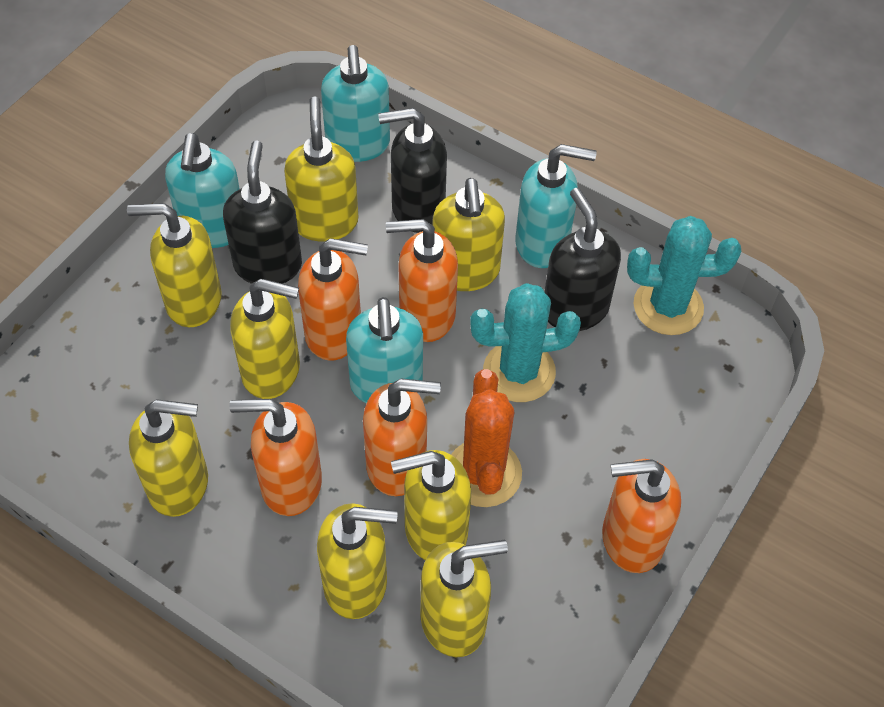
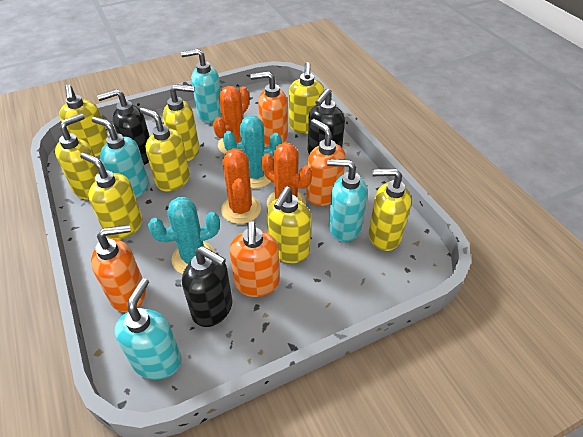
orange cactus: 1 -> 3
orange soap dispenser: 5 -> 4

